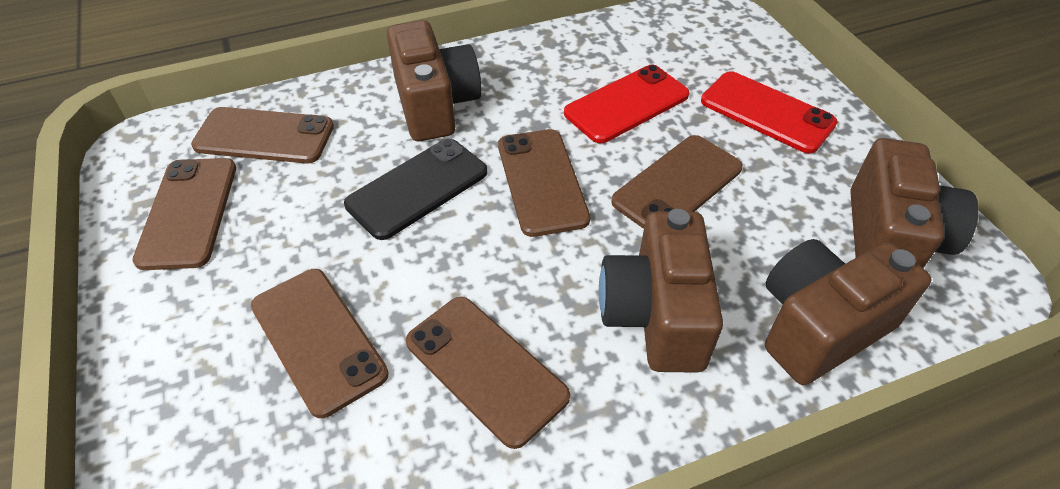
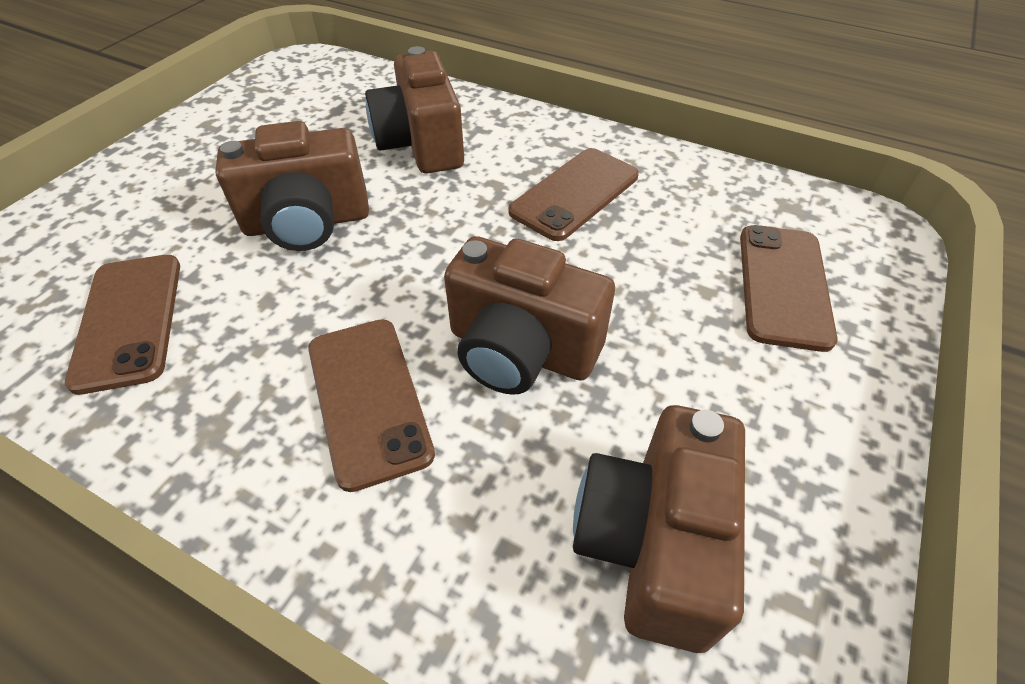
black phone: 1 -> 0
brown phone: 6 -> 4
red phone: 2 -> 0

